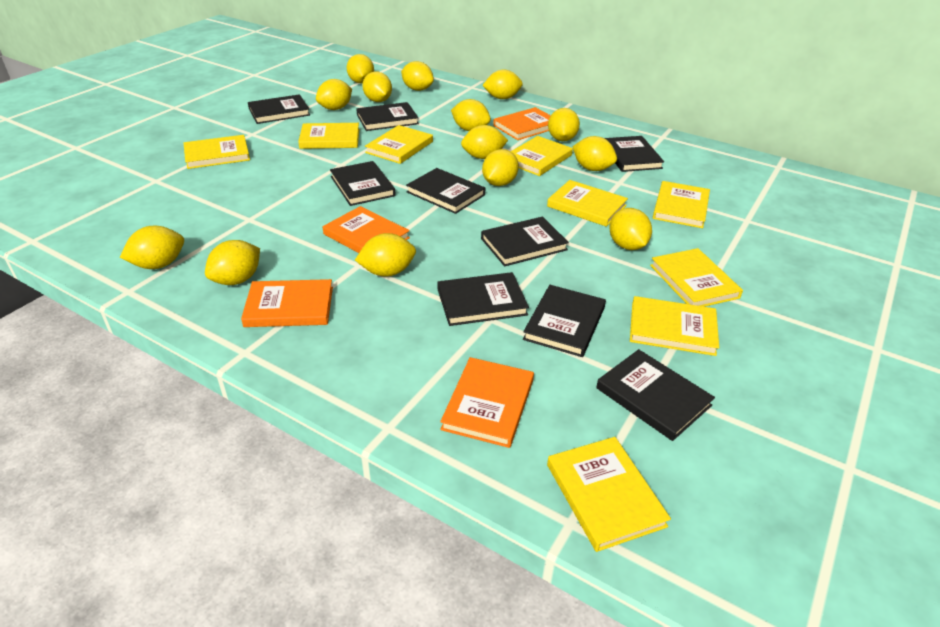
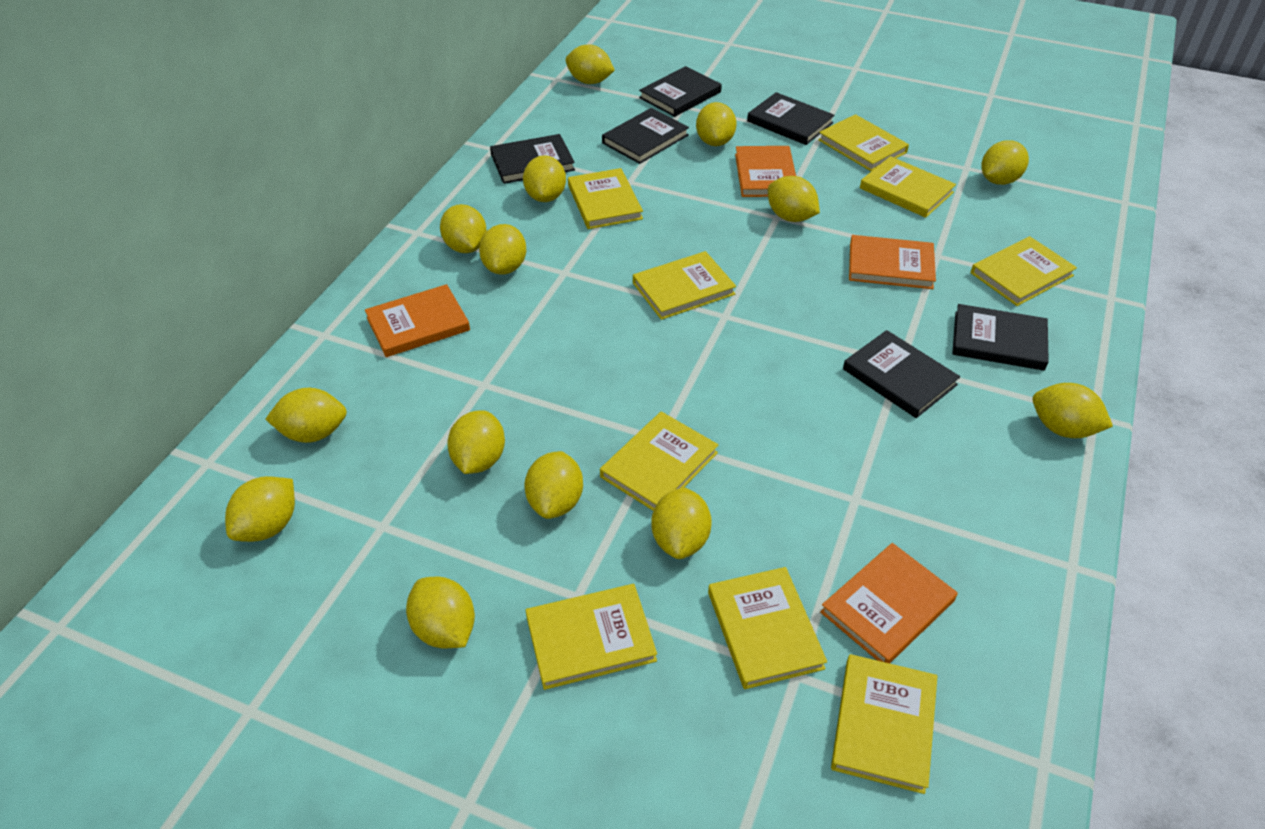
black book: 9 -> 6

